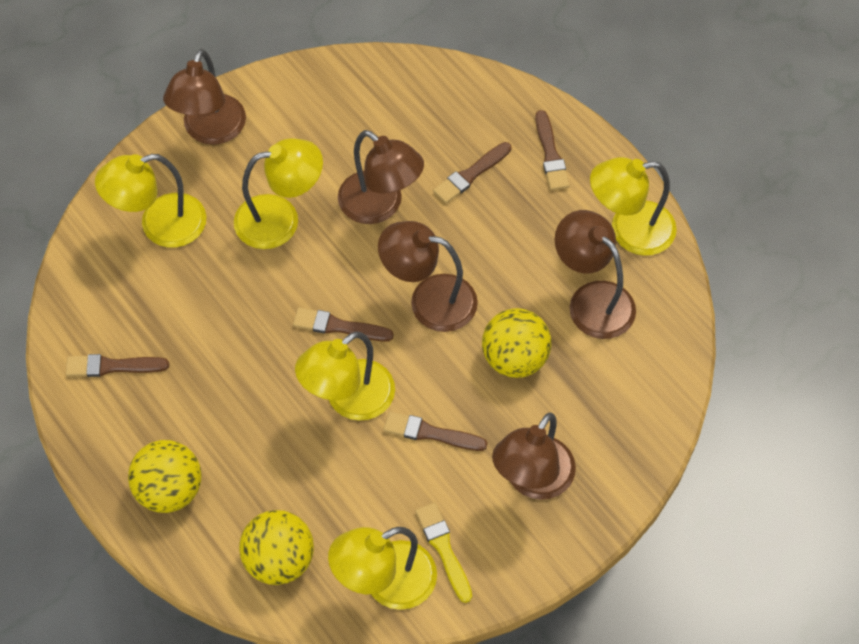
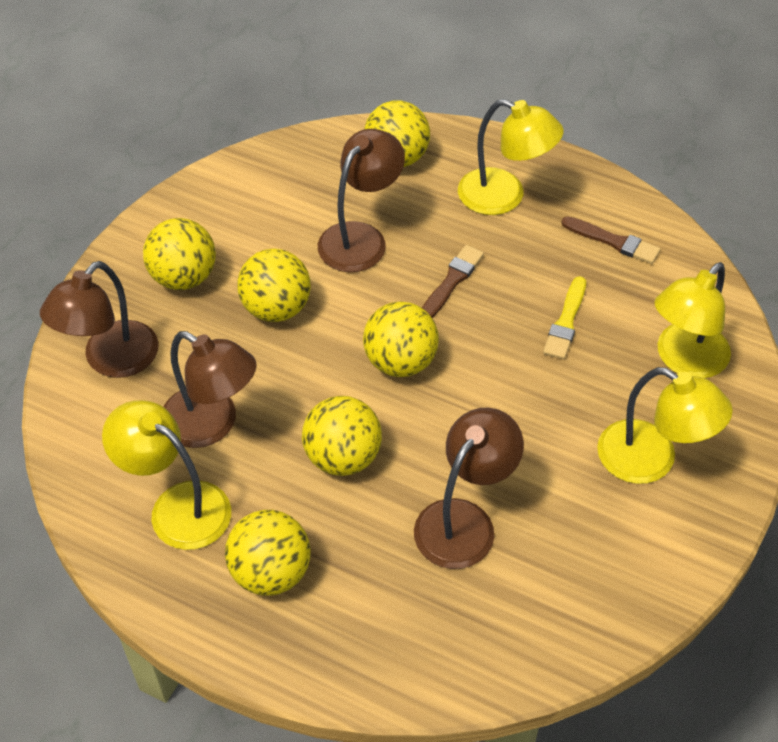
brown brush: 5 -> 2
brown lamp: 5 -> 4
yellow ball: 3 -> 6
yellow lamp: 5 -> 4

